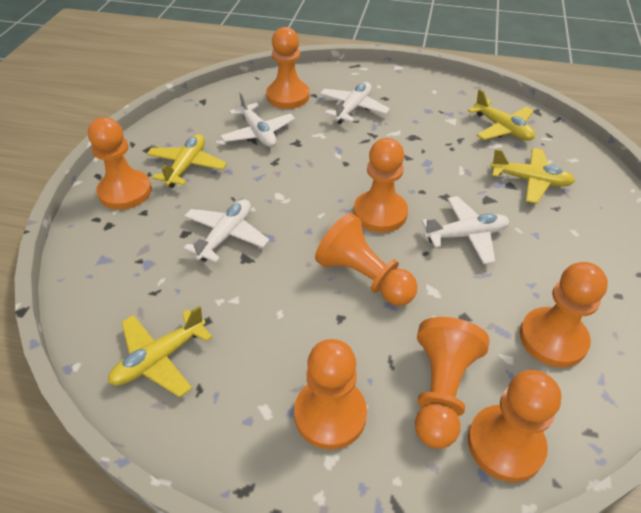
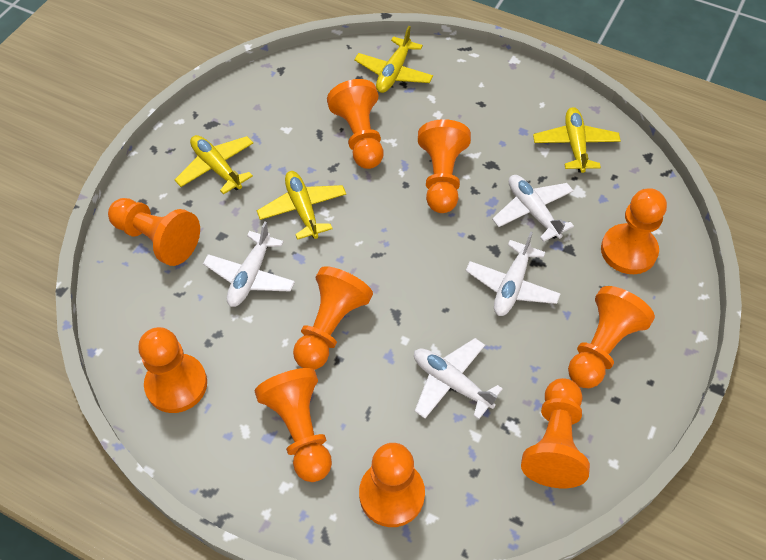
orange pawn: 8 -> 10

